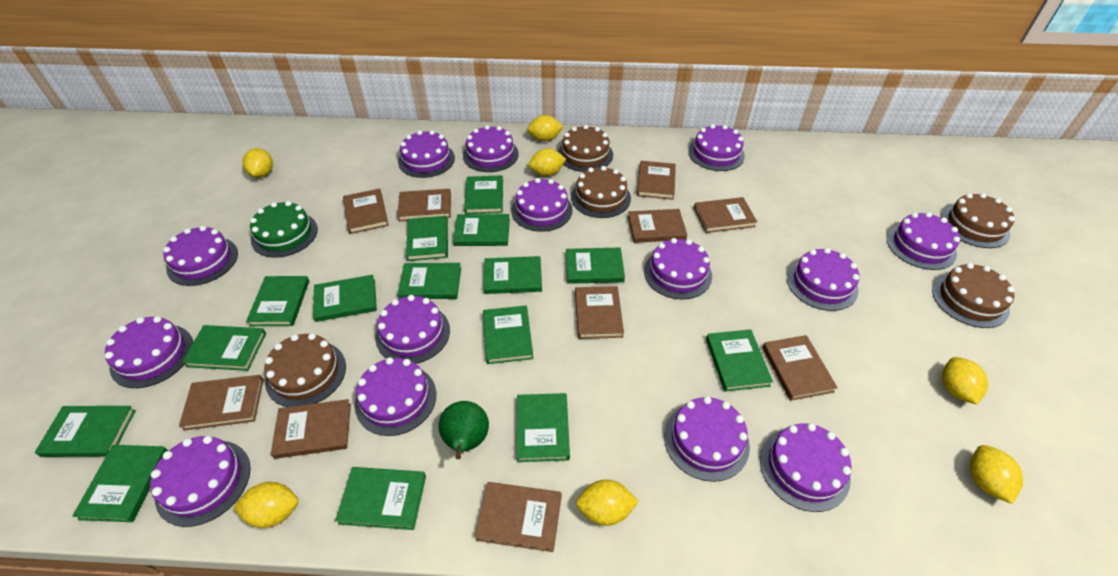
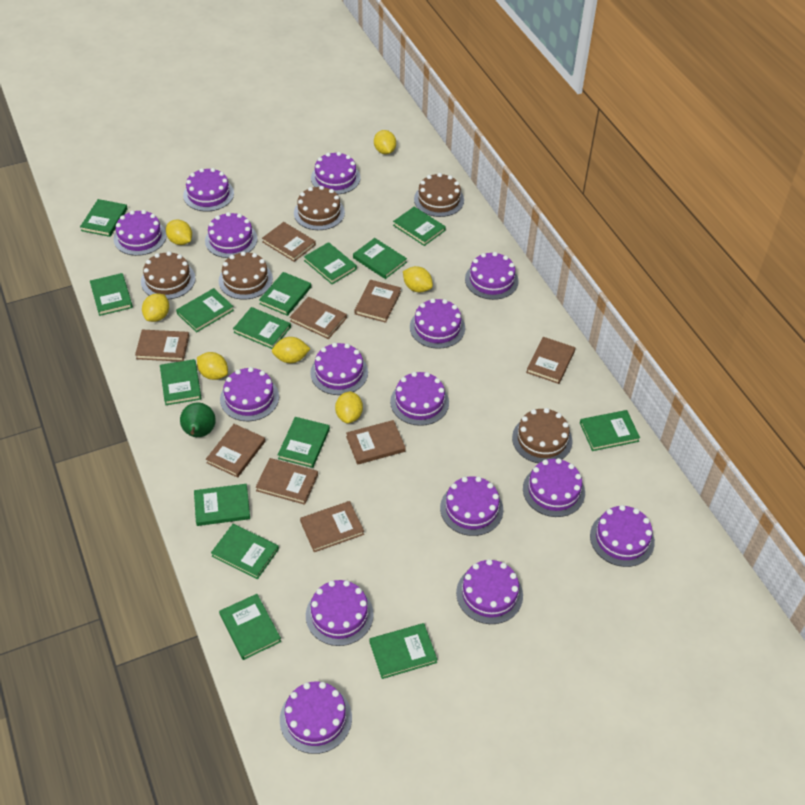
brown book: 10 -> 9
green cake: 1 -> 0
purple cake: 14 -> 15

